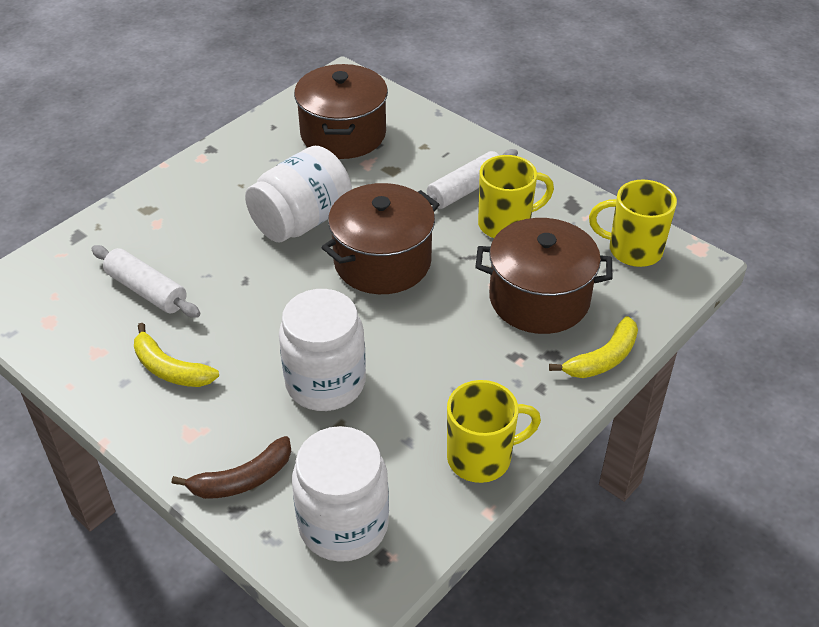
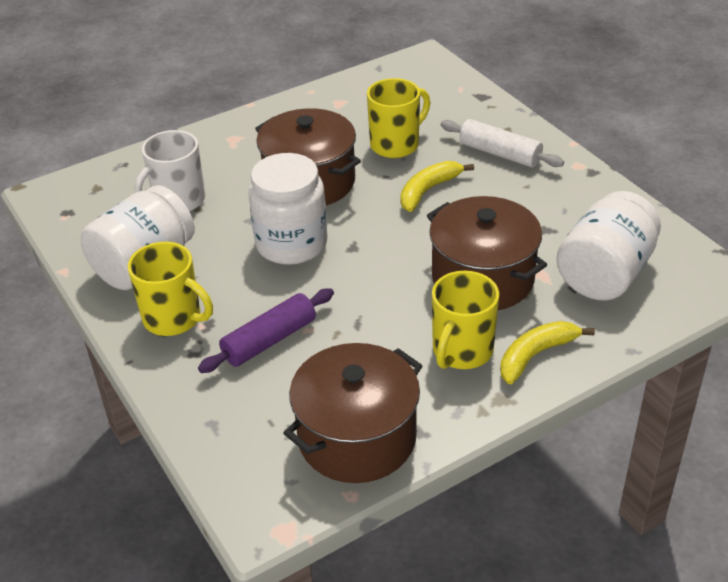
brown banana: 1 -> 0
purple rolling pin: 0 -> 1
white mug: 0 -> 1
white rolling pin: 2 -> 1

